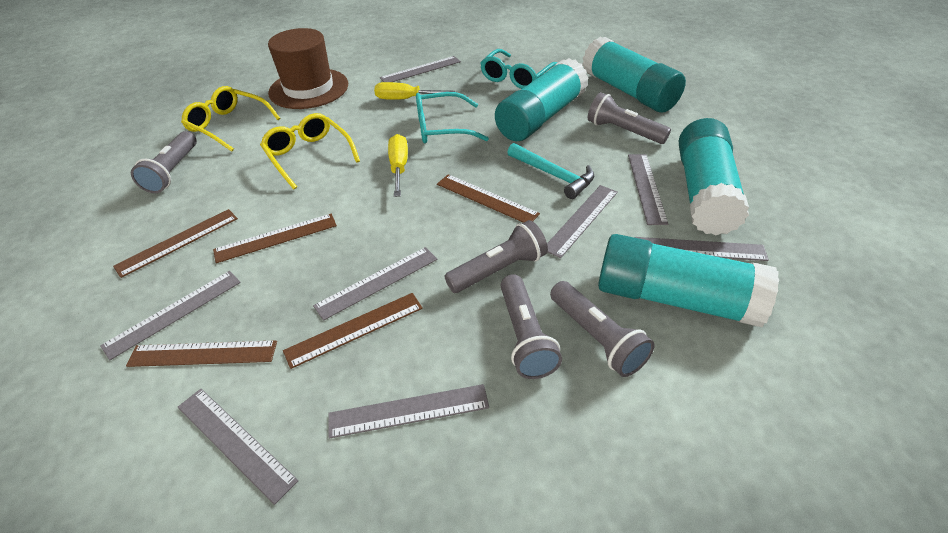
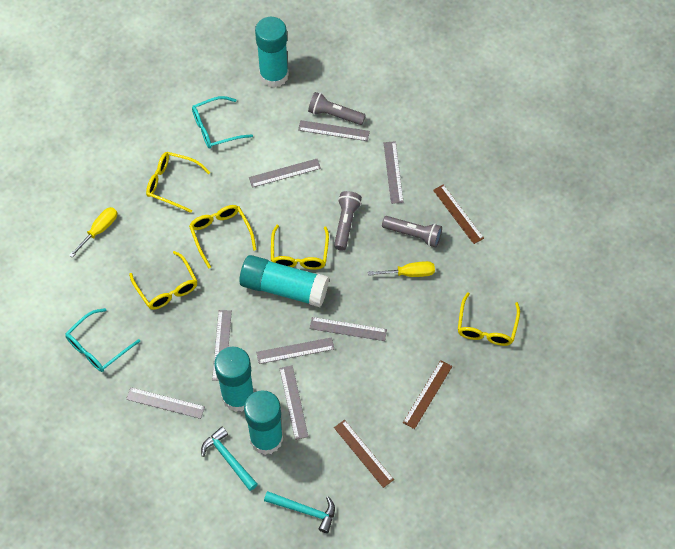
brown hat: 1 -> 0
brown ruler: 5 -> 3
grey flashlight: 5 -> 3
turquoise hammer: 1 -> 2
yellow glasses: 2 -> 5

